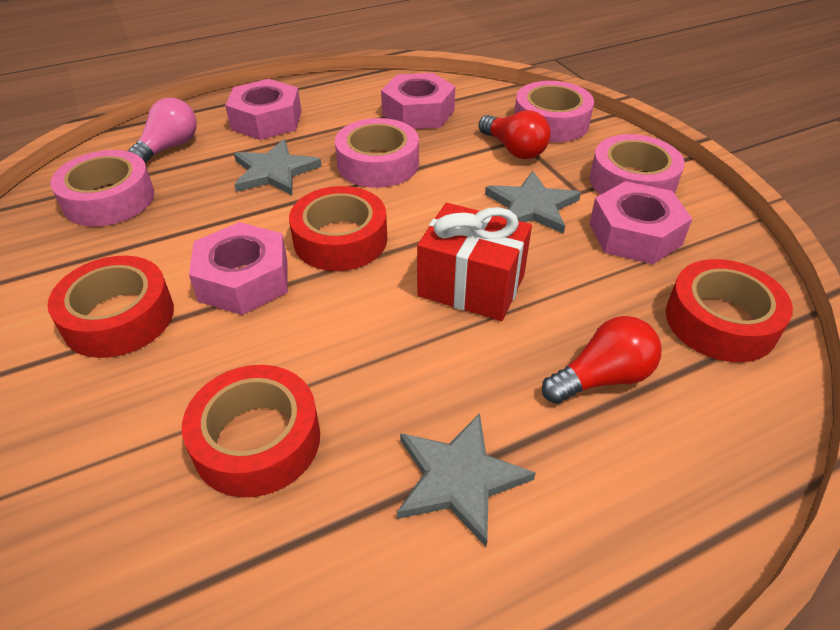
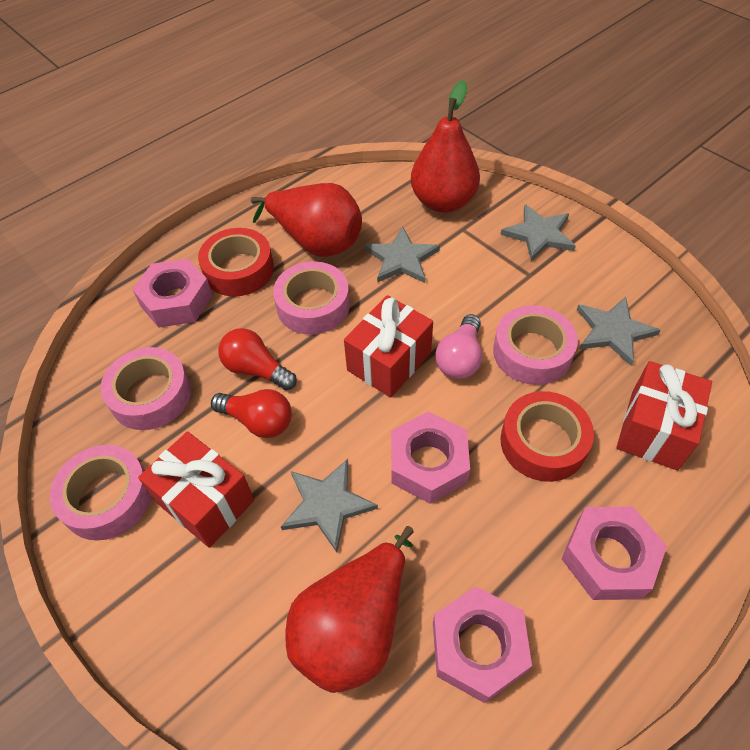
grey star: 3 -> 4
red gift: 1 -> 3
red pear: 0 -> 3
red tape: 4 -> 2

